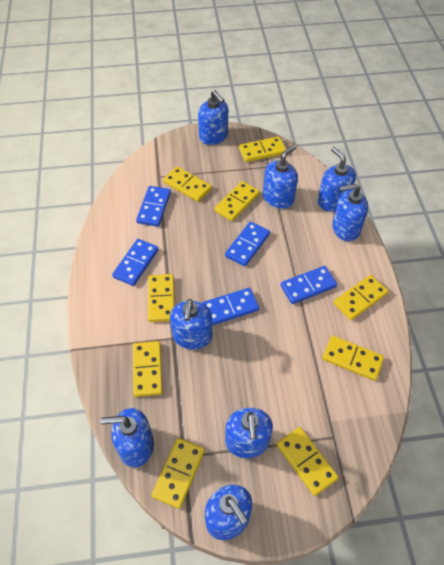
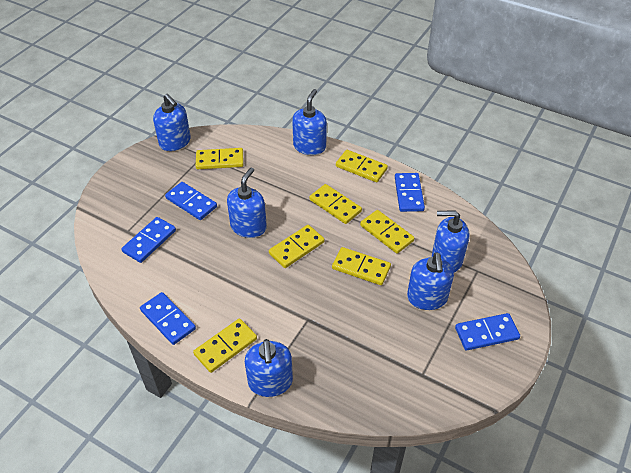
blue soap dispenser: 8 -> 6
yellow domino: 9 -> 7

